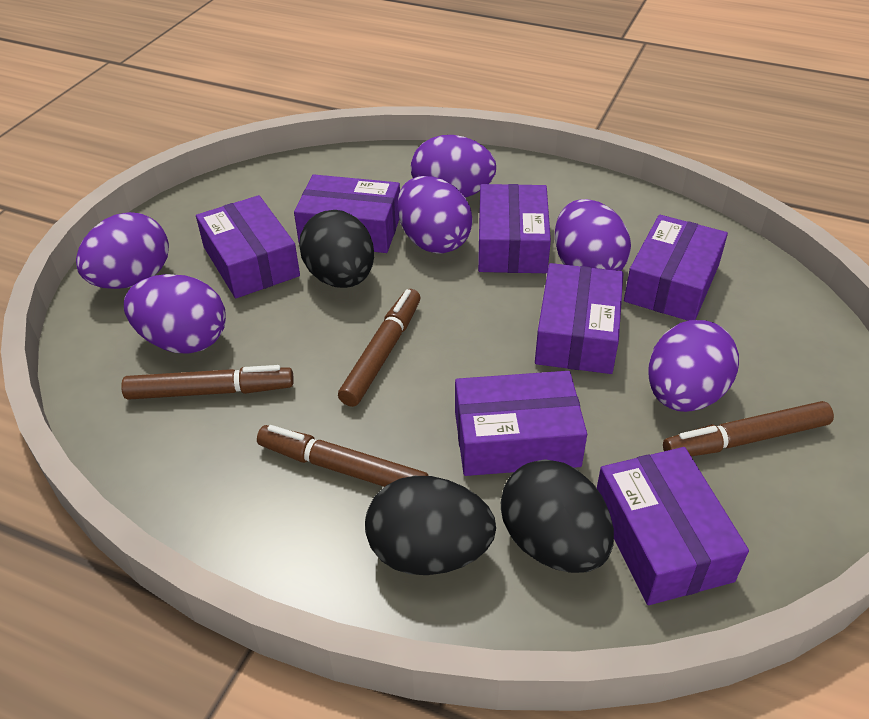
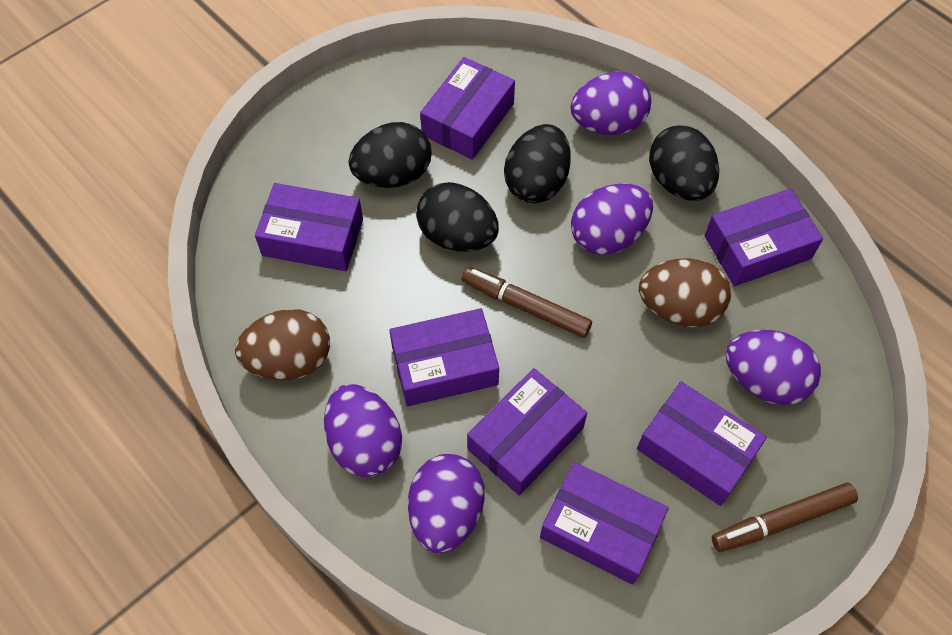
black egg: 3 -> 4
brown egg: 0 -> 2
brown marker: 4 -> 2
purple egg: 6 -> 5

